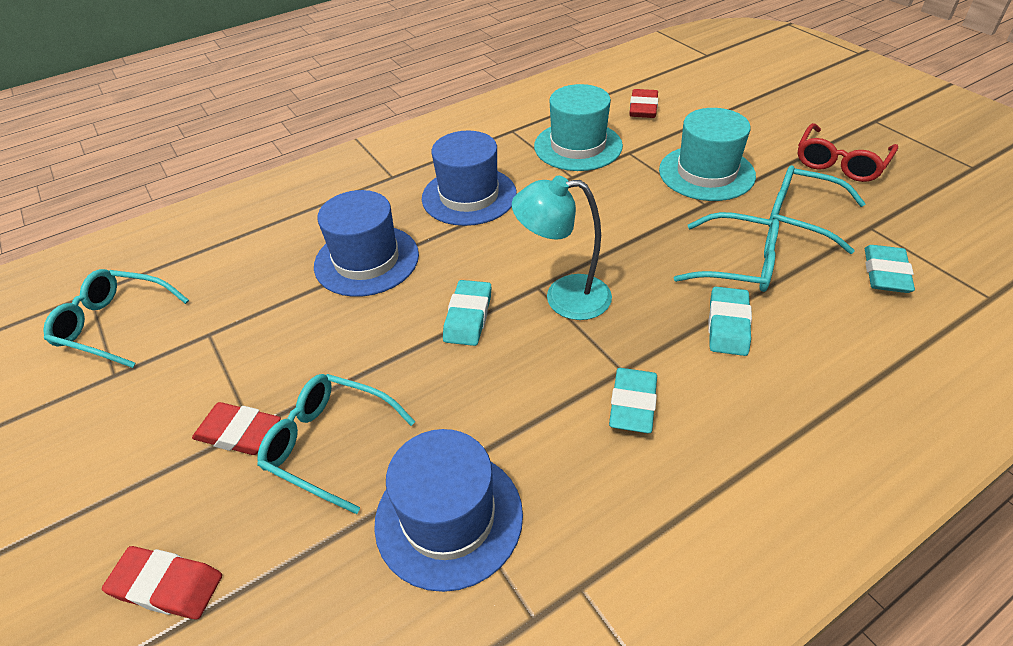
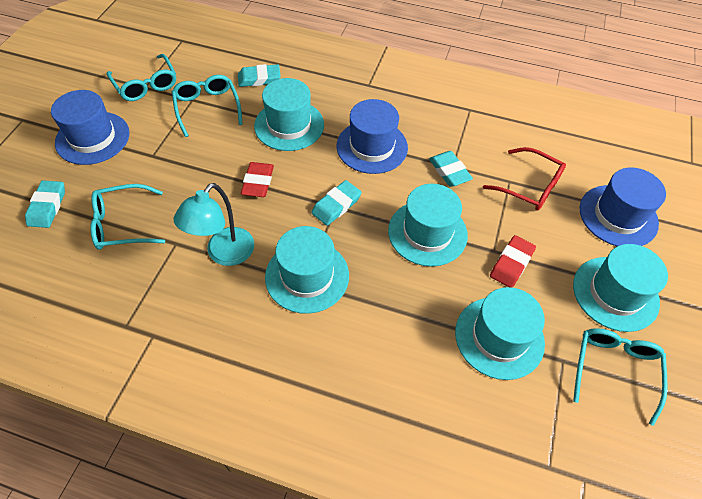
red eraser: 3 -> 2
turquoise hat: 2 -> 5

